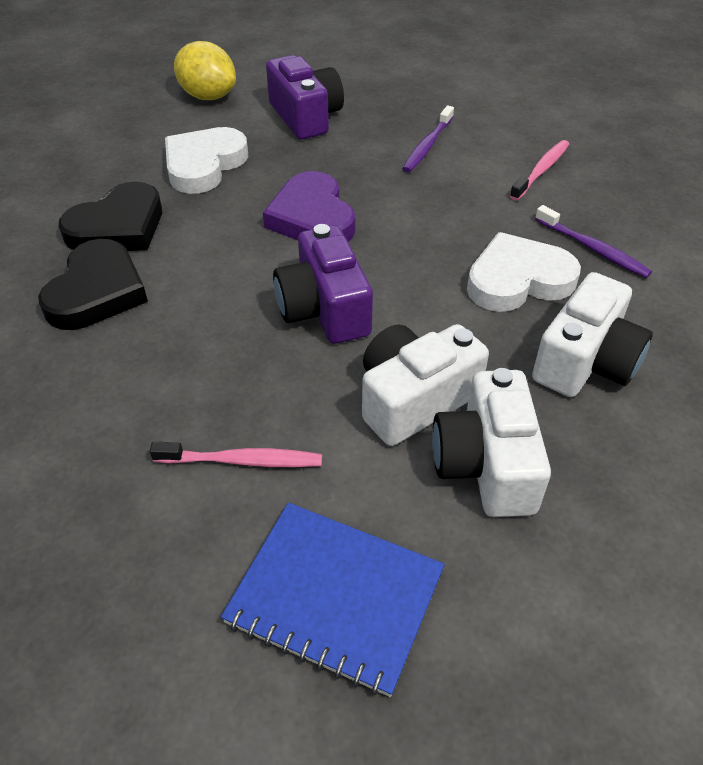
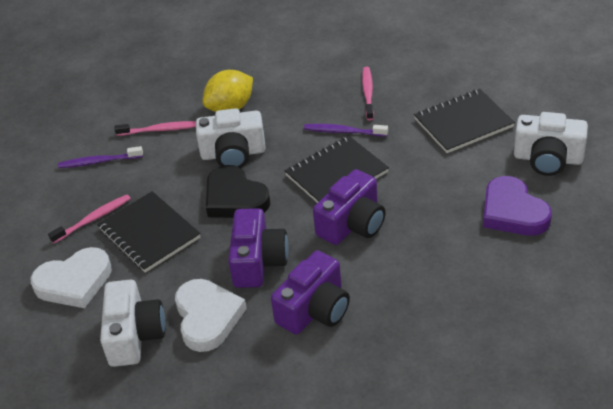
black heart: 2 -> 1
black notebook: 0 -> 3
blue notebook: 1 -> 0
pink toothbrush: 2 -> 3
purple camera: 2 -> 3

